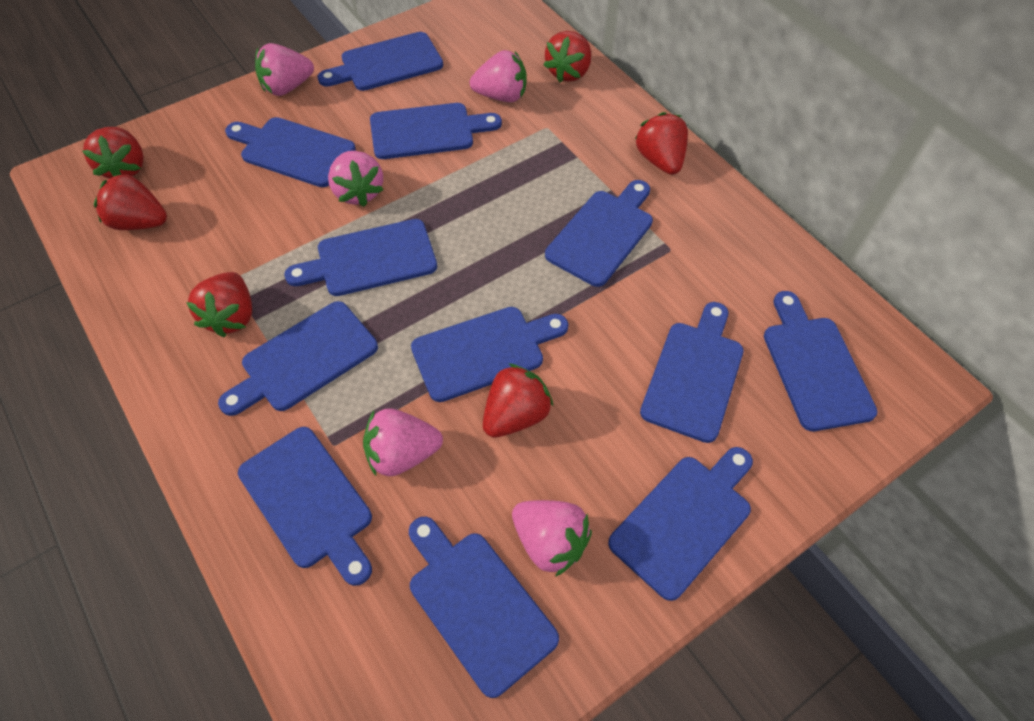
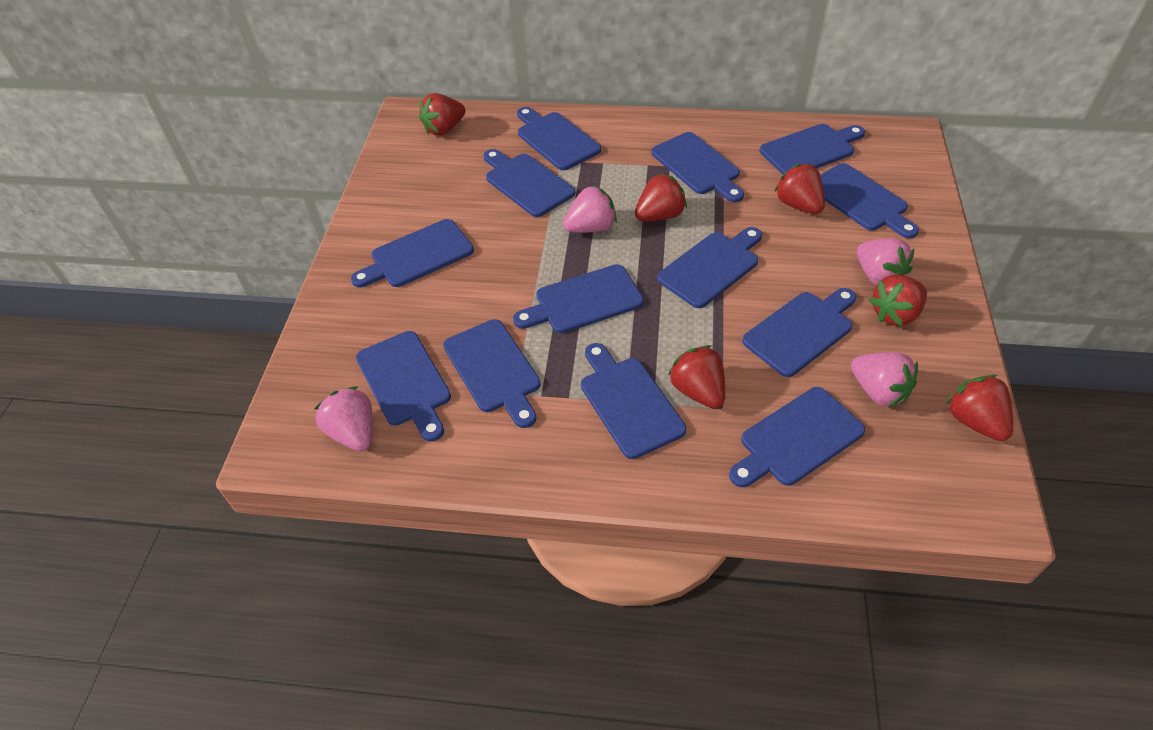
blue cutting board: 12 -> 13
pink strawberry: 5 -> 4

